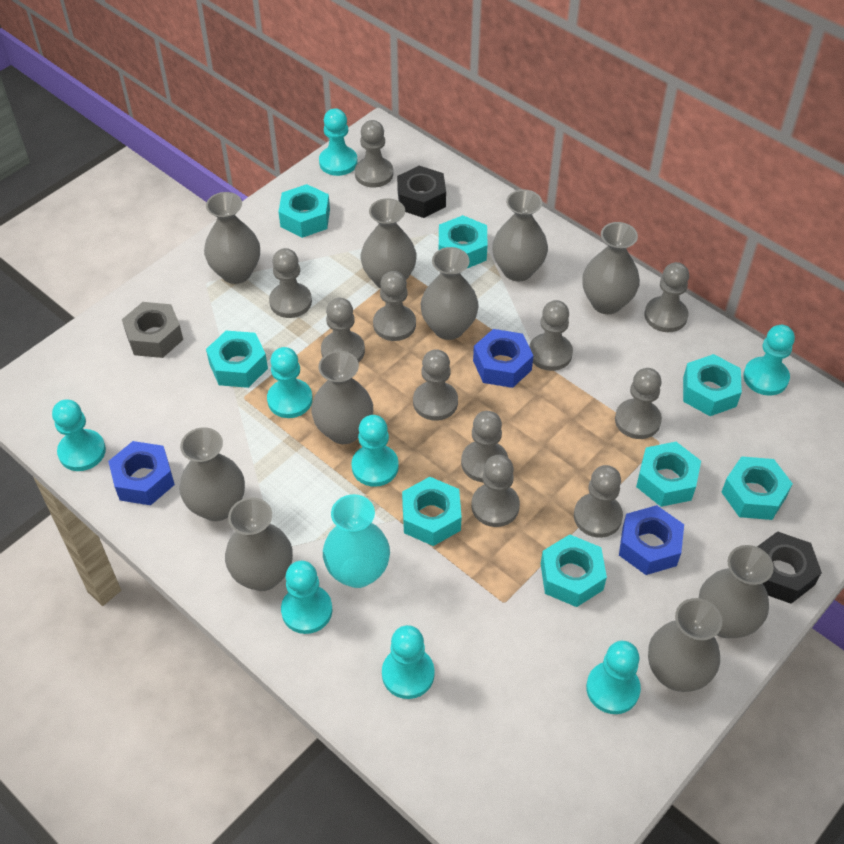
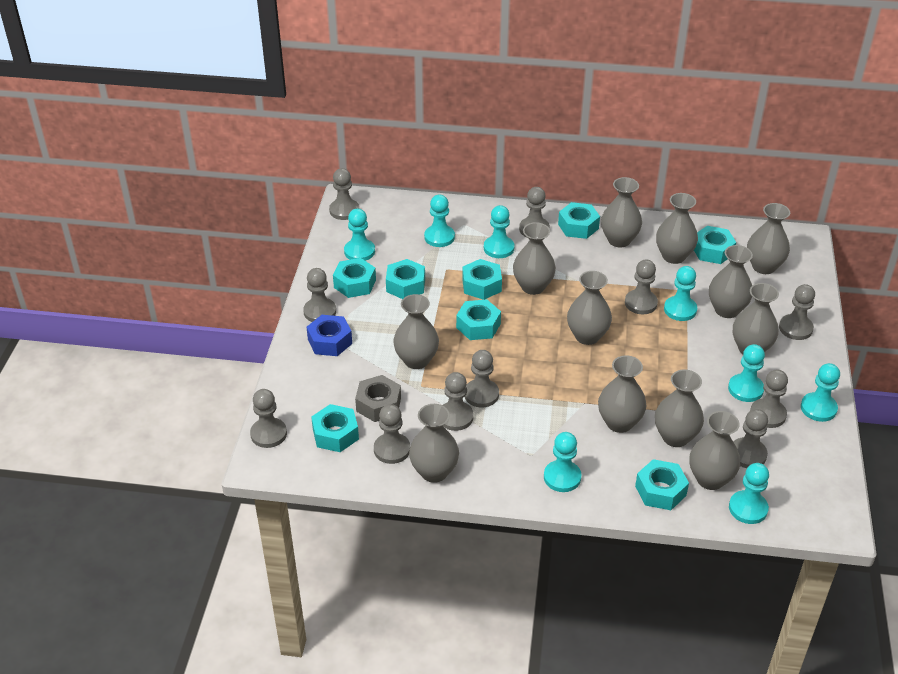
black nut: 2 -> 0
blue nut: 3 -> 1
grey vase: 10 -> 12
turquoise vase: 1 -> 0

